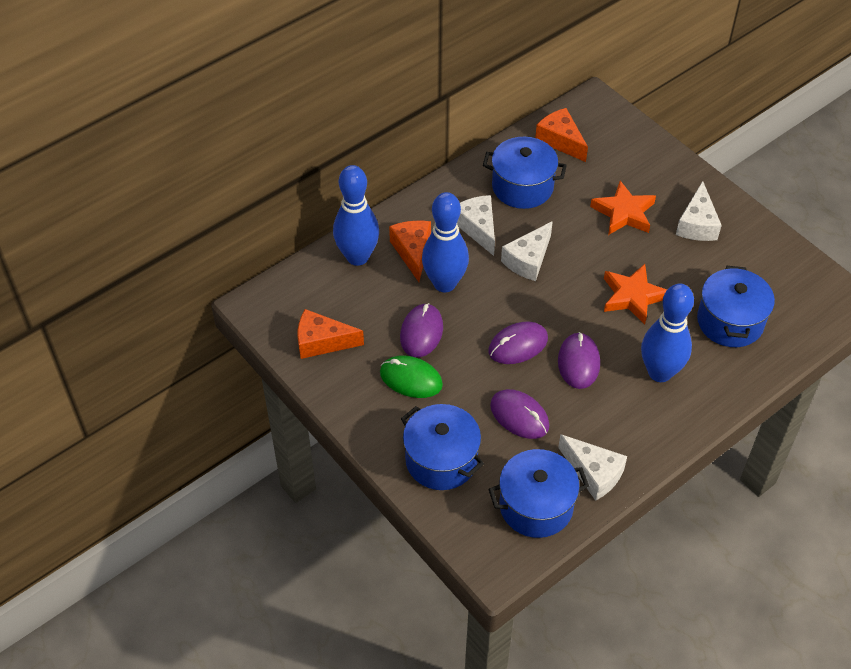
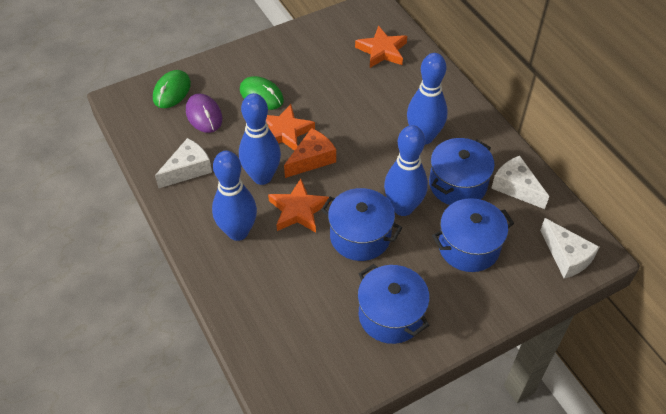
blue bowling pin: 3 -> 4
green mouse: 1 -> 2
orange cheese: 3 -> 1
orange star: 2 -> 3
purple mouse: 4 -> 1
white cheese: 4 -> 3

